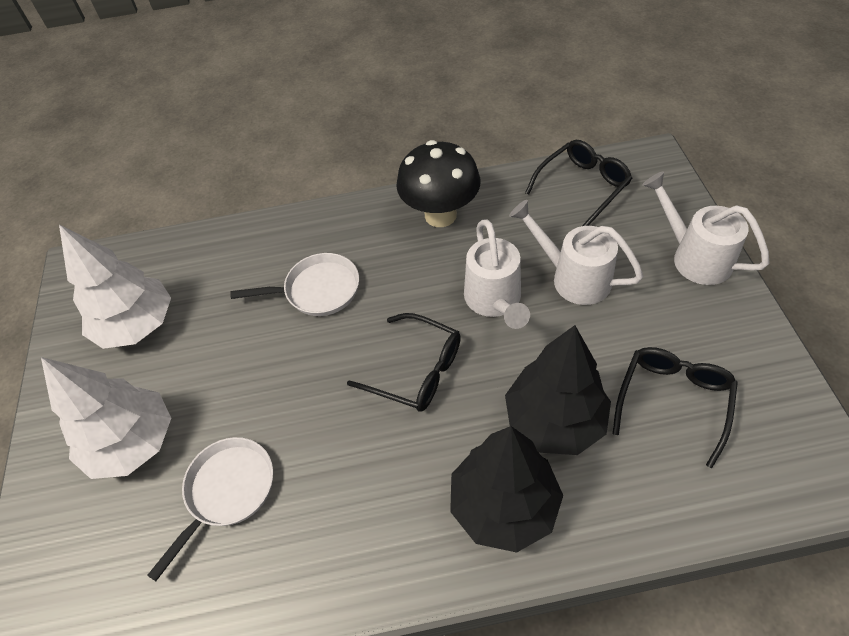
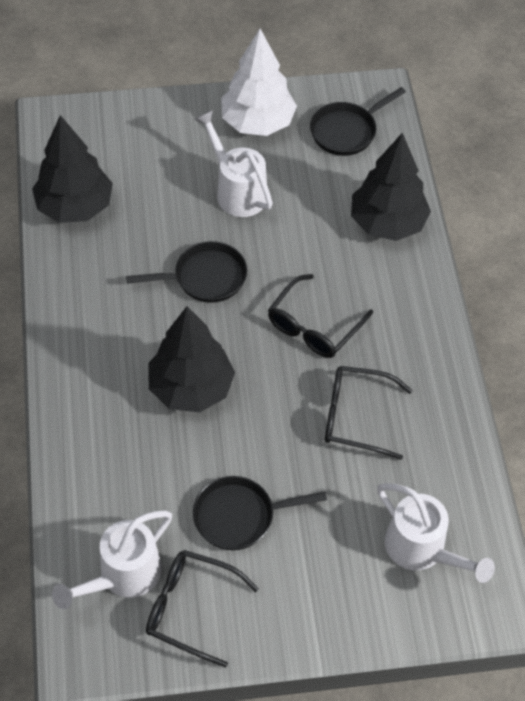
black mushroom: 1 -> 0
black pan: 0 -> 3
black tree: 2 -> 3
white pan: 2 -> 0
white tree: 2 -> 1

